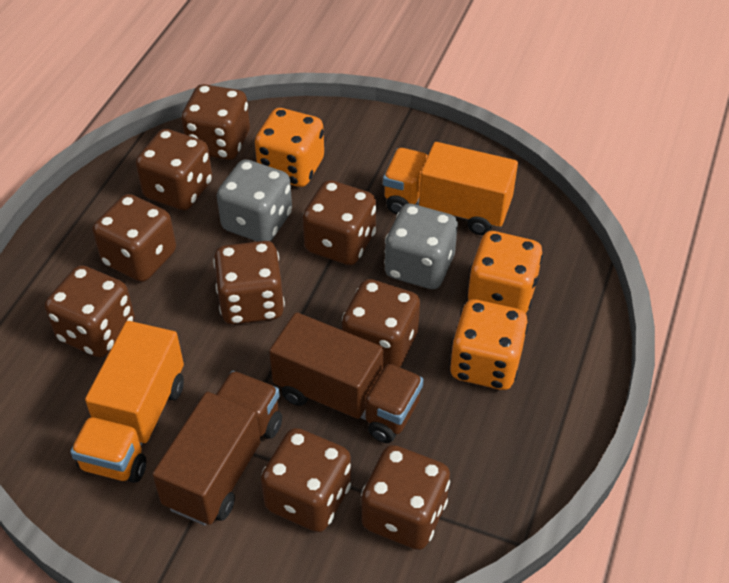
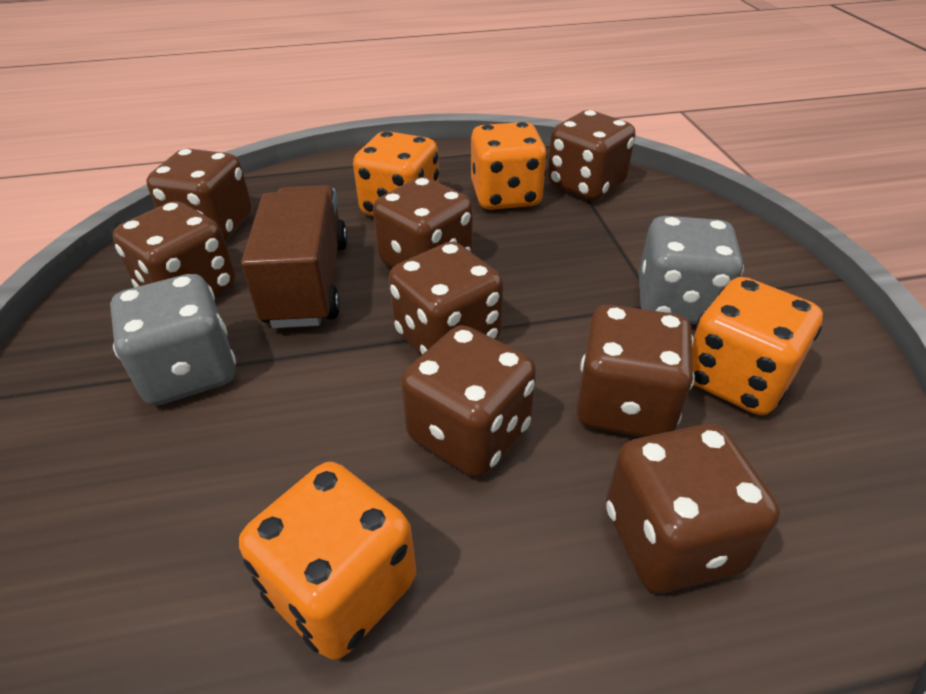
brown dice: 9 -> 8
brown truck: 2 -> 1
orange dice: 3 -> 4
orange truck: 2 -> 0

